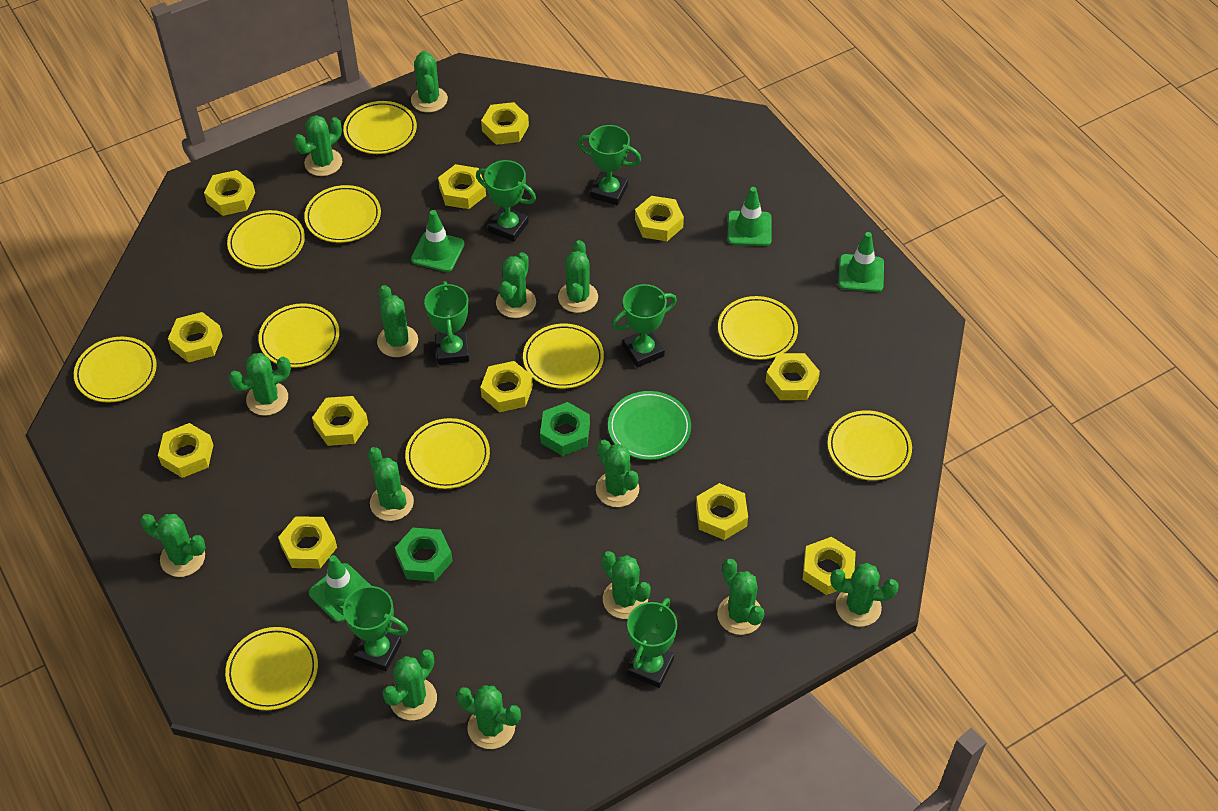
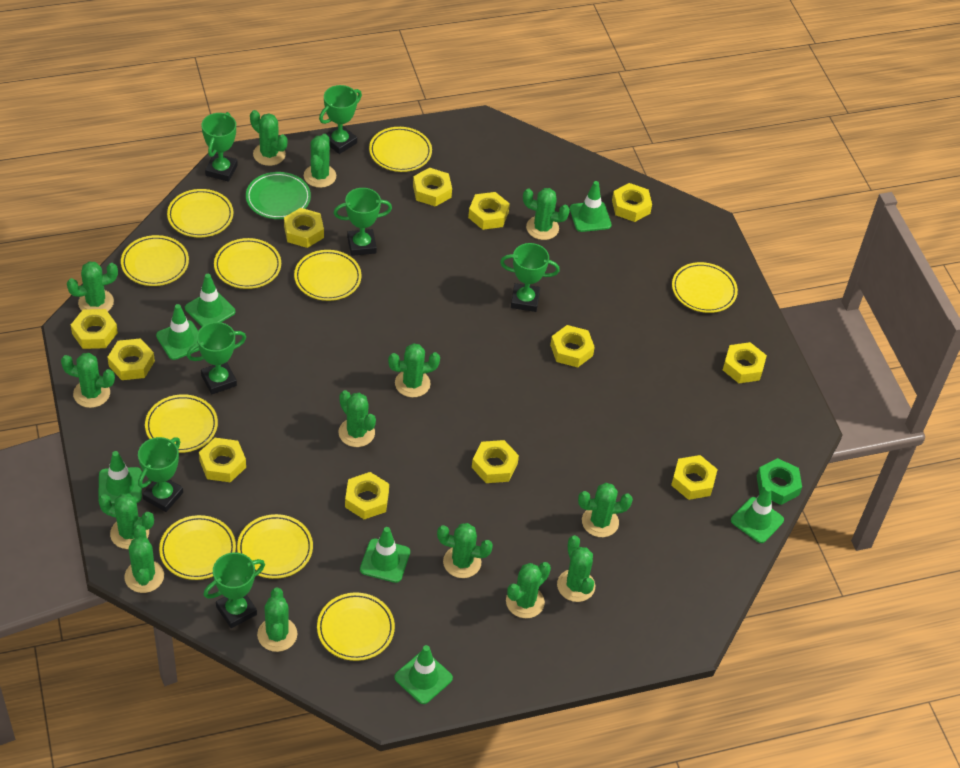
green nut: 2 -> 1
green traffic cone: 4 -> 7
green trophy: 6 -> 7

